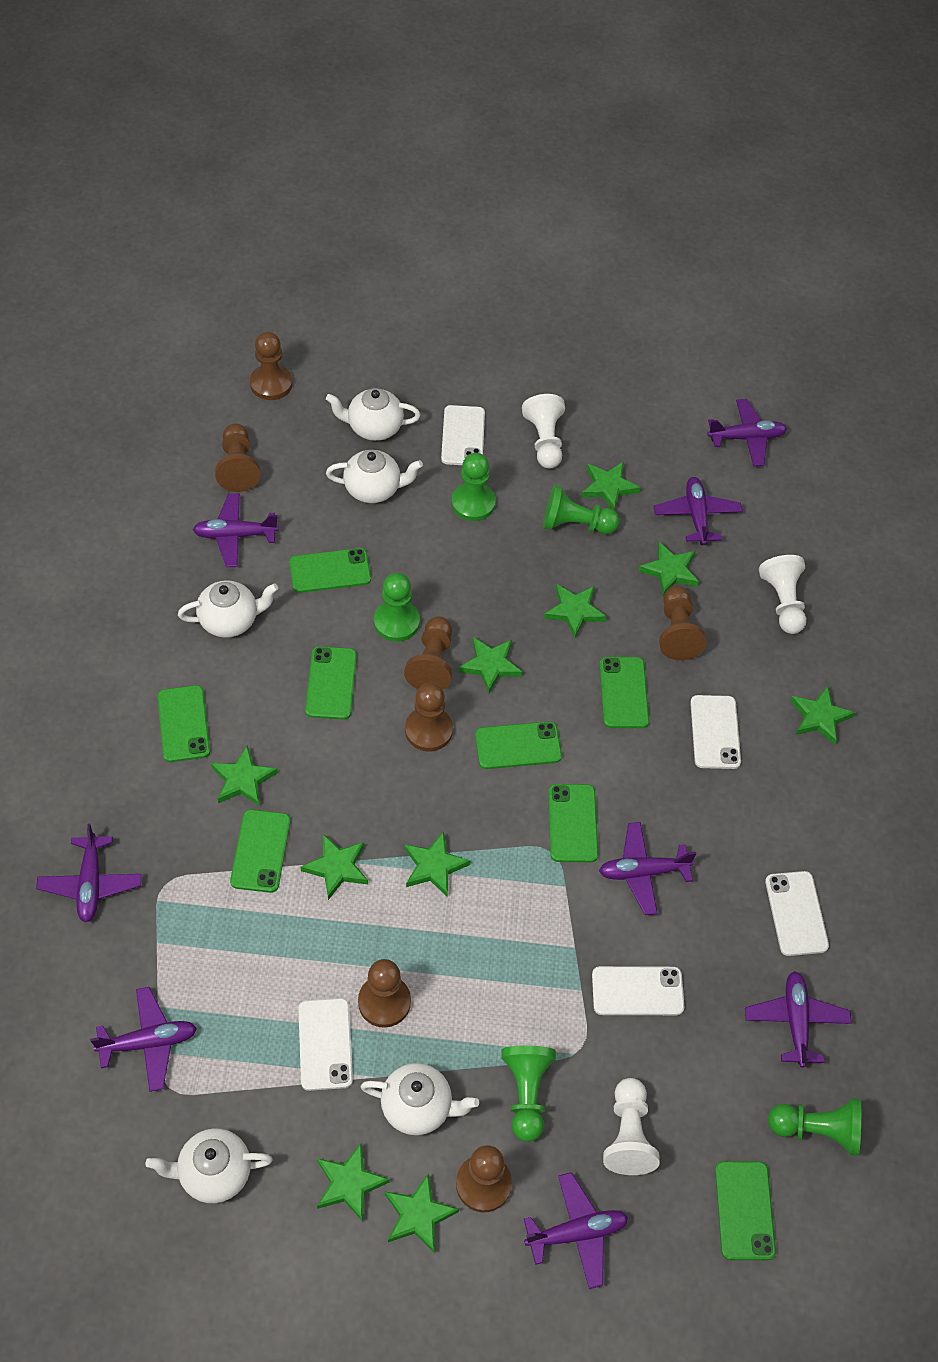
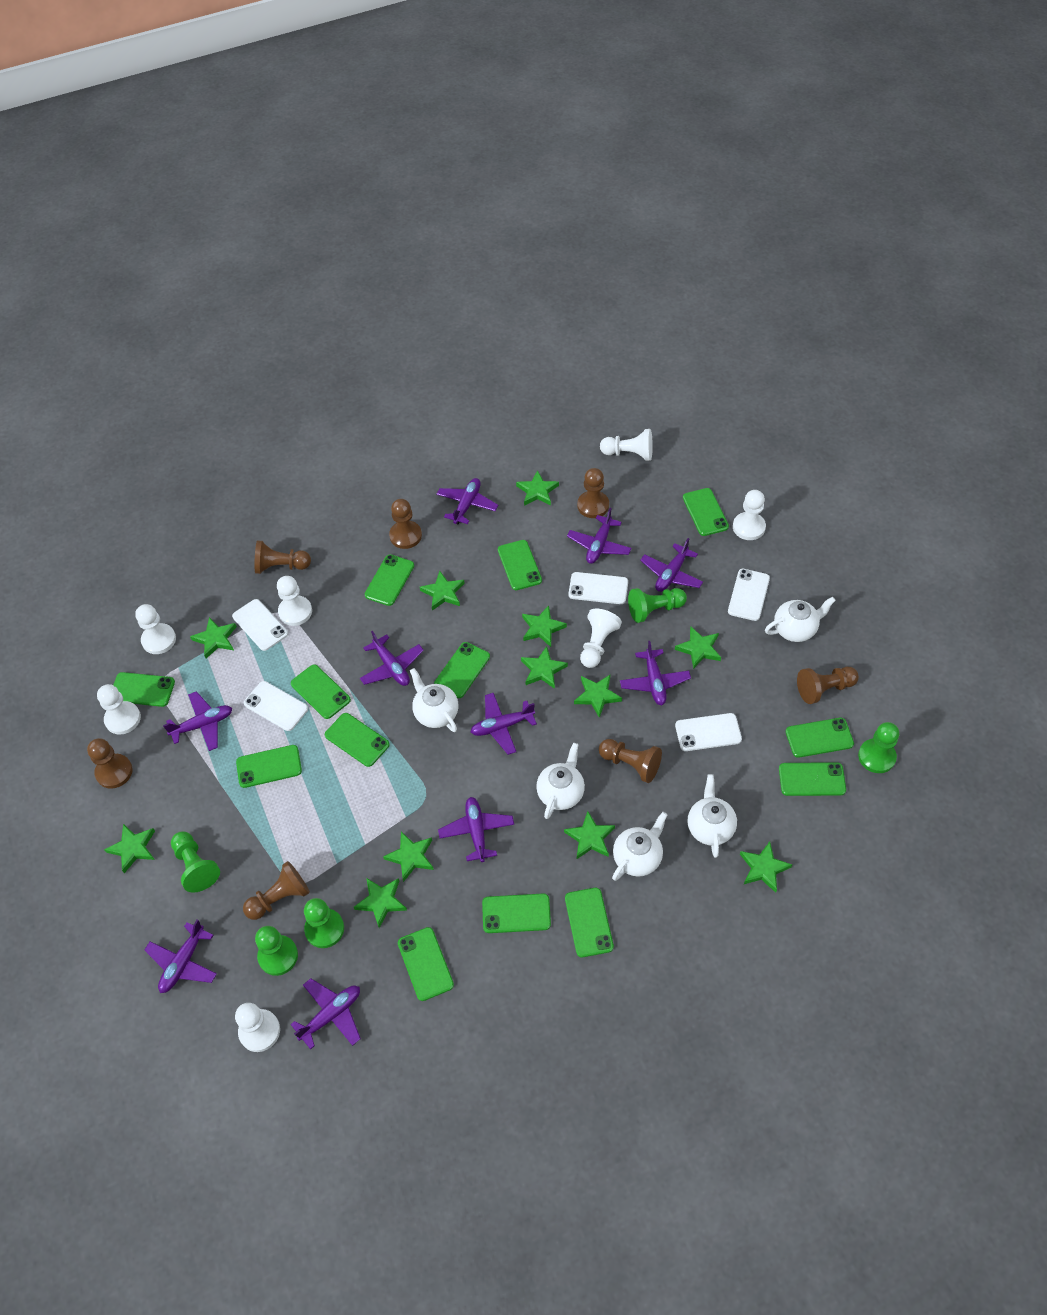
green phone: 8 -> 13
green star: 10 -> 12
purple plane: 8 -> 10
white pawn: 3 -> 7

